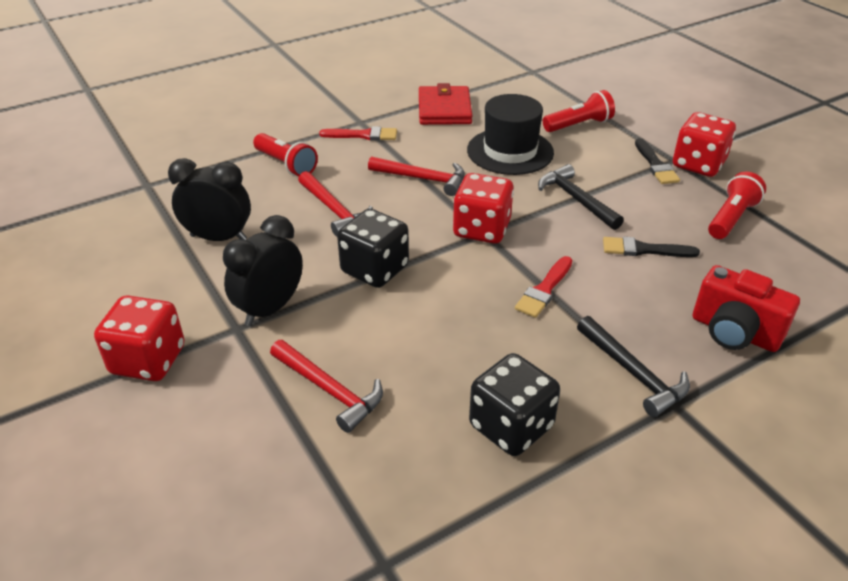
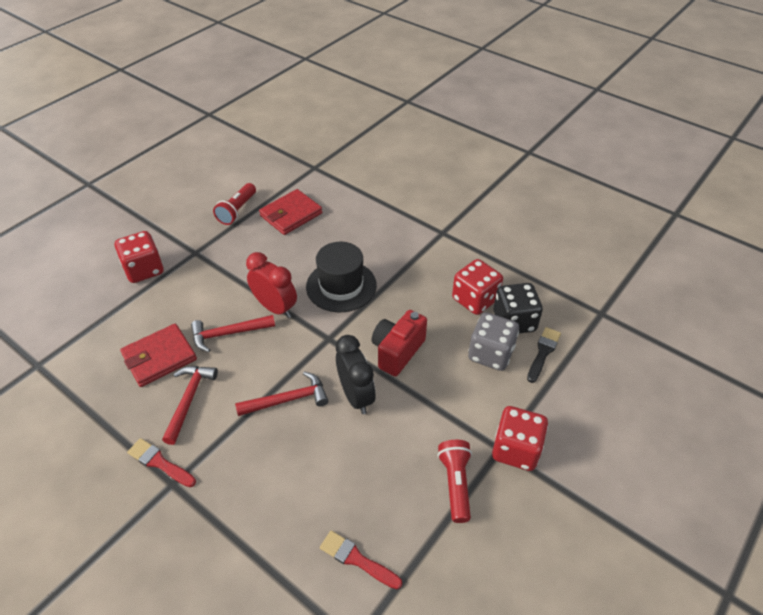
black brush: 2 -> 1
black clock: 2 -> 1
black dice: 2 -> 1
black hammer: 2 -> 0
grey dice: 0 -> 1
red clock: 0 -> 1
red flashlight: 3 -> 2
red wallet: 1 -> 2

